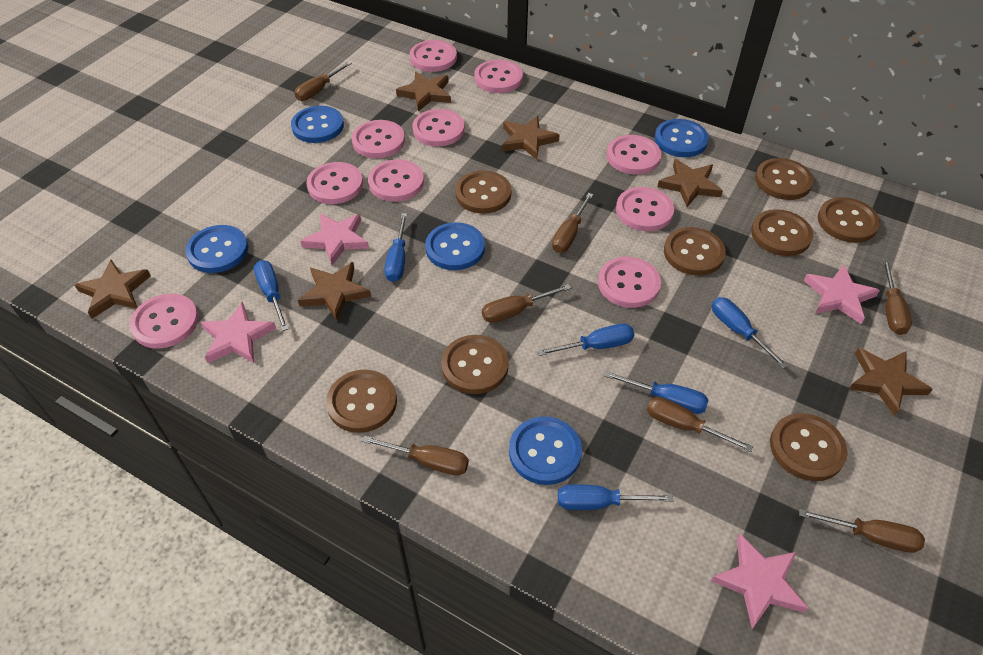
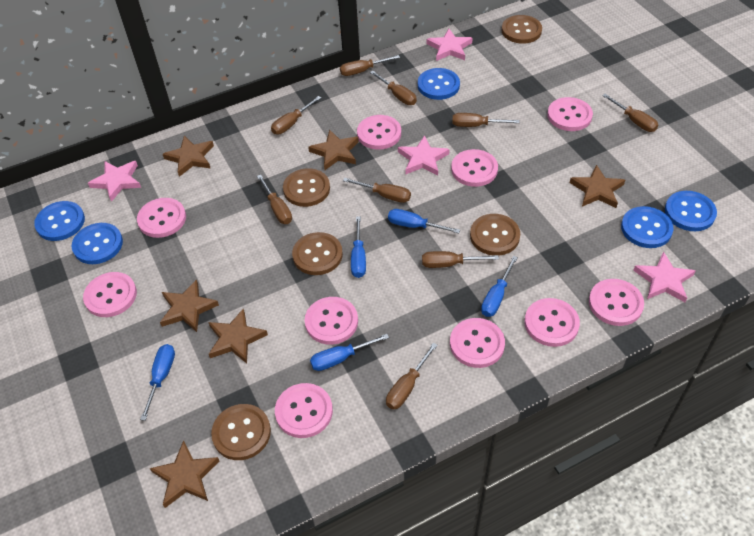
blue screwdriver: 6 -> 5
brown button: 8 -> 5
brown screwdriver: 7 -> 9

